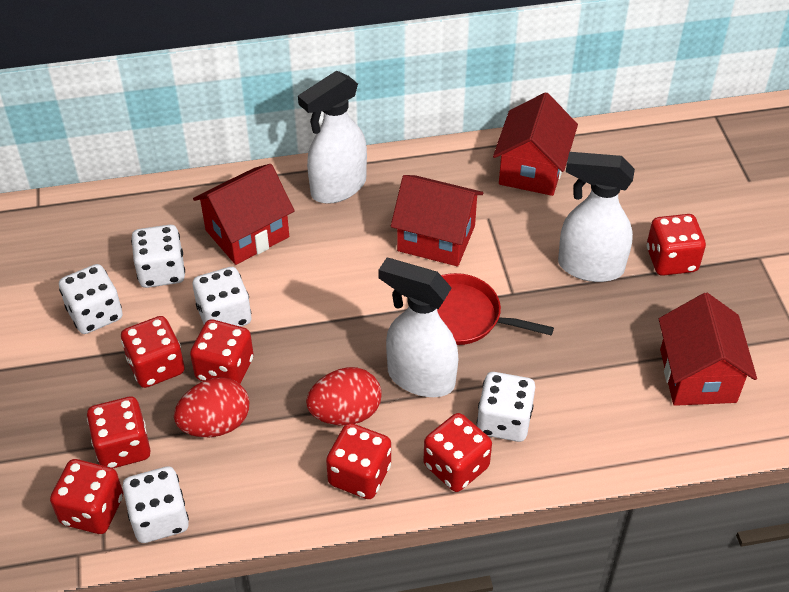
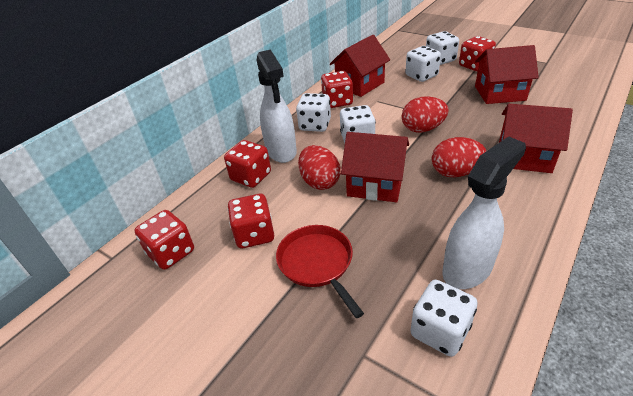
red dice: 7 -> 5
red egg: 2 -> 3
white spray bottle: 3 -> 2

